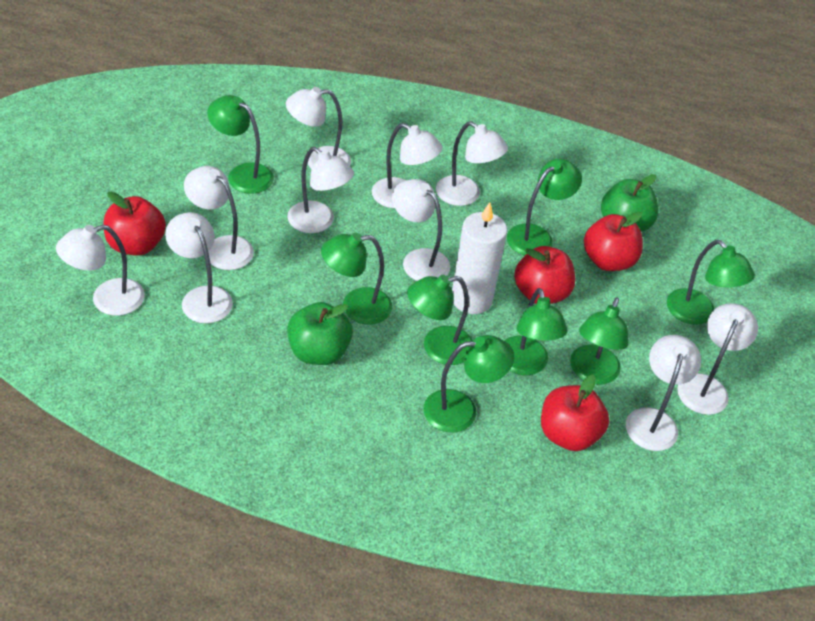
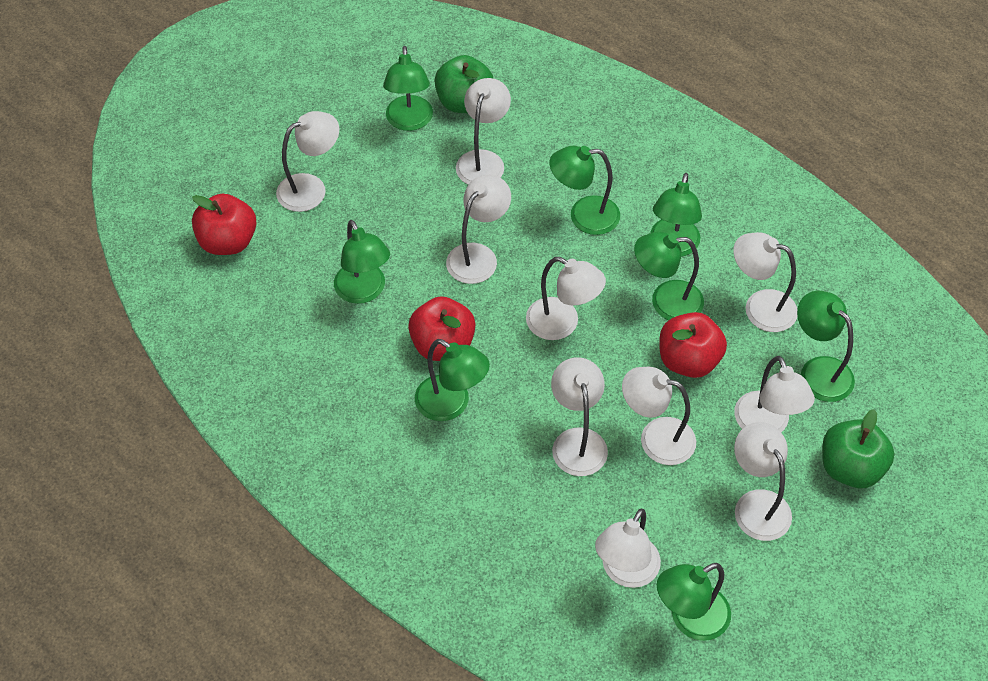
red apple: 4 -> 3
white candle: 1 -> 0

